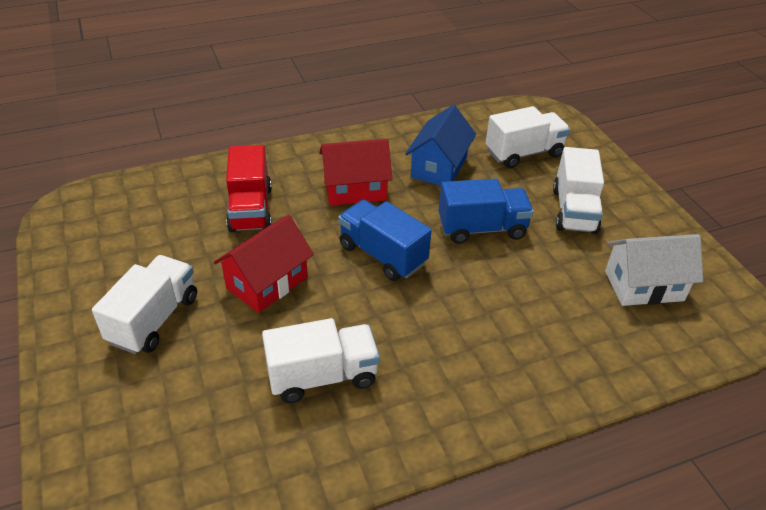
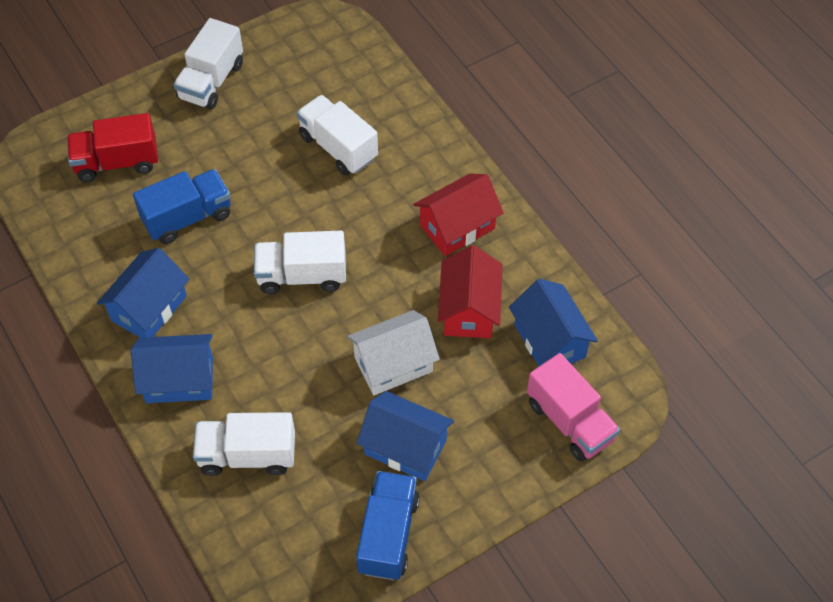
blue house: 1 -> 4
pink truck: 0 -> 1

